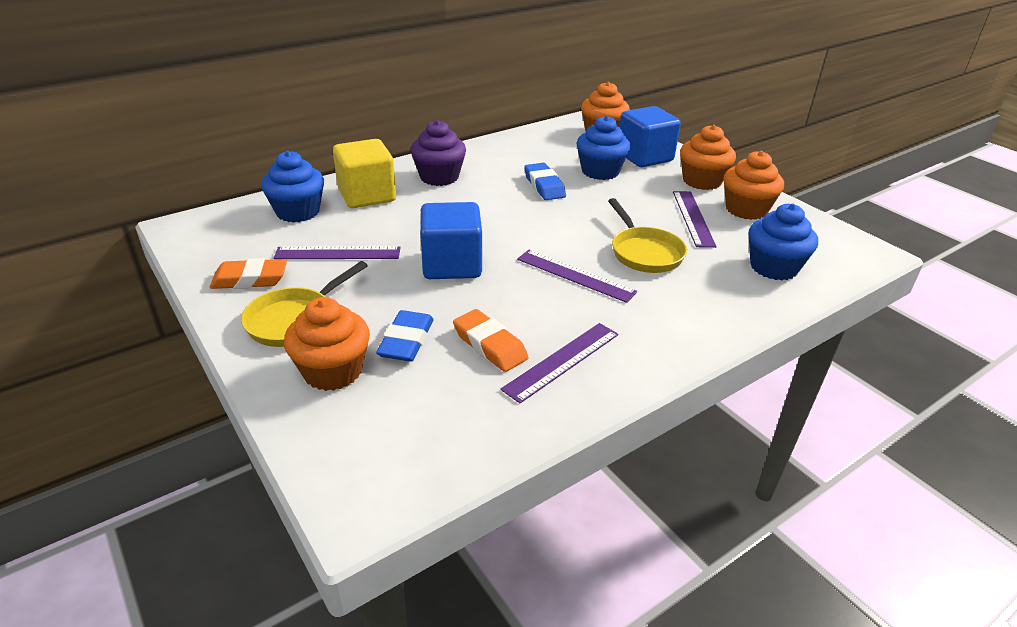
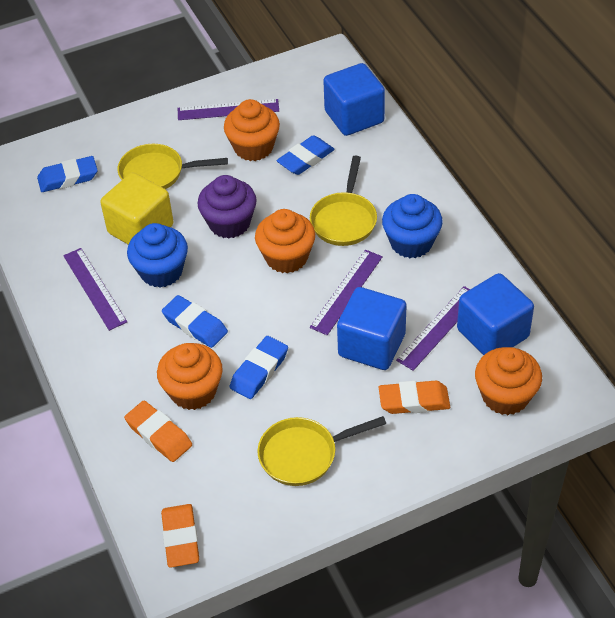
blue cube: 2 -> 3
blue cupcake: 3 -> 2
blue eraser: 2 -> 4
orange eraser: 2 -> 3
yellow pan: 2 -> 3

